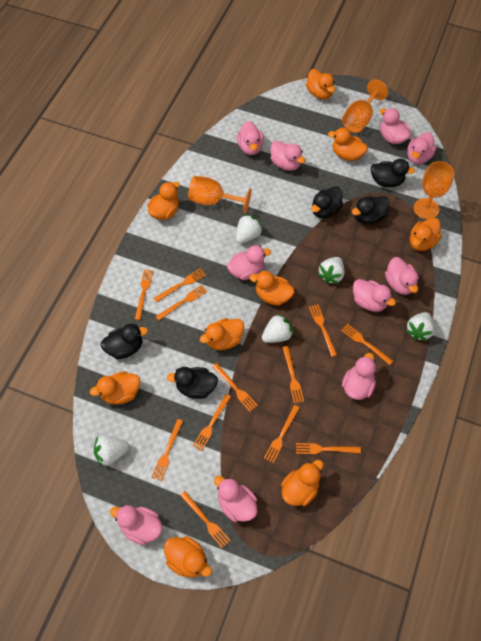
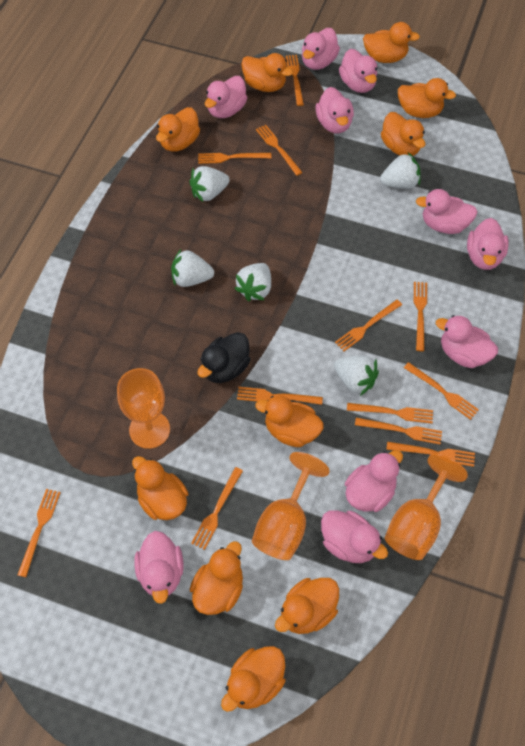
black duck: 5 -> 1
orange duck: 9 -> 10

